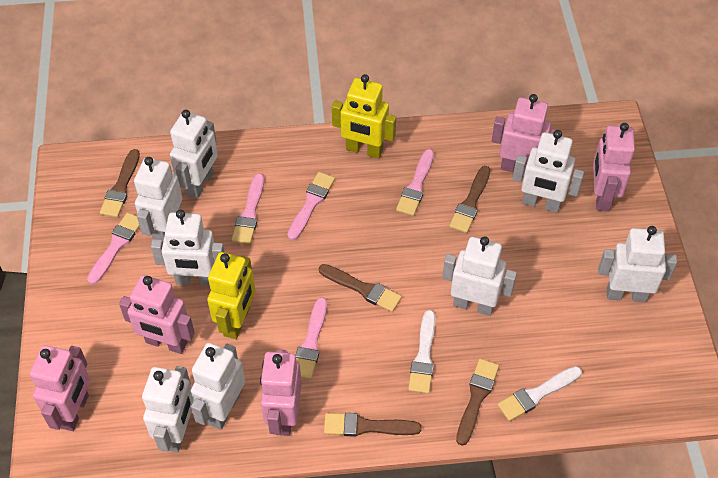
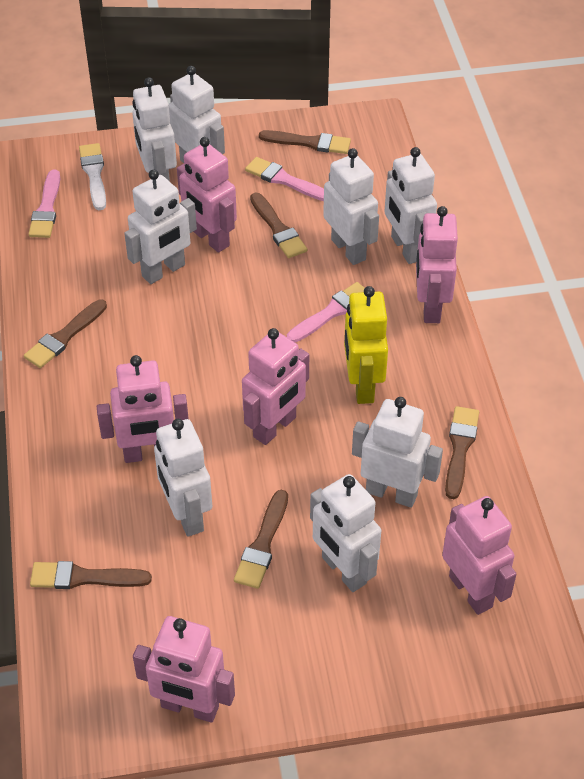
brown brush: 5 -> 6
pink brush: 5 -> 3
pink robot: 5 -> 6
white brush: 2 -> 1
yellow robot: 2 -> 1

